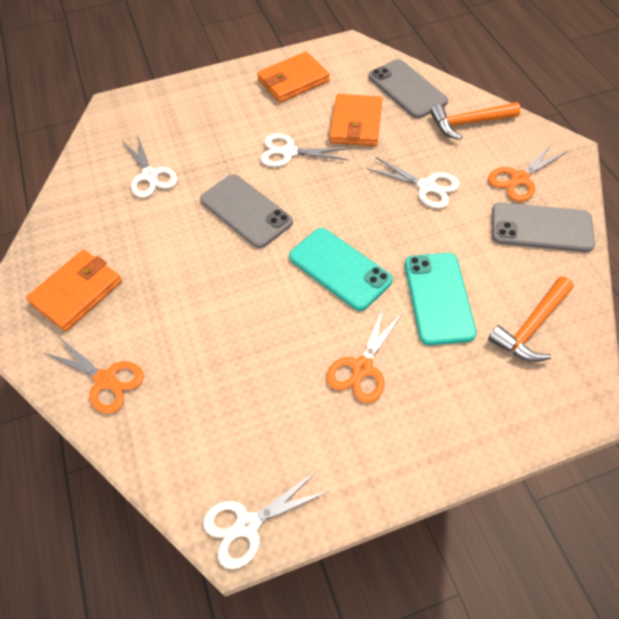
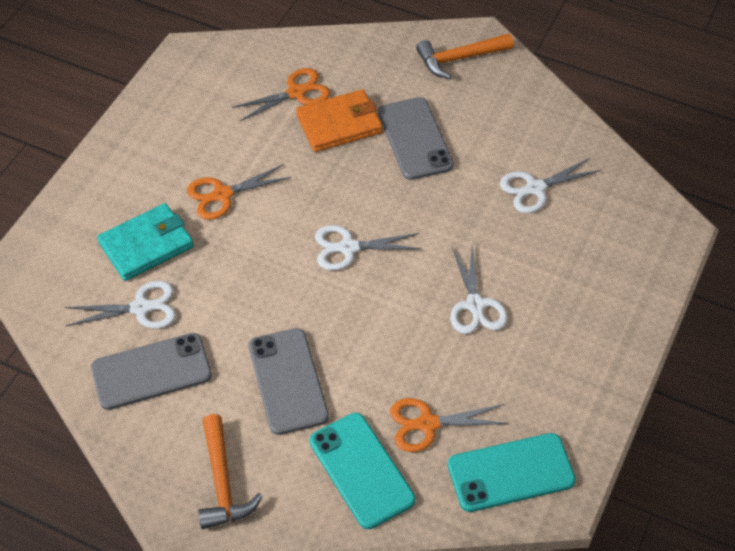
orange wallet: 3 -> 1
turquoise wallet: 0 -> 1

